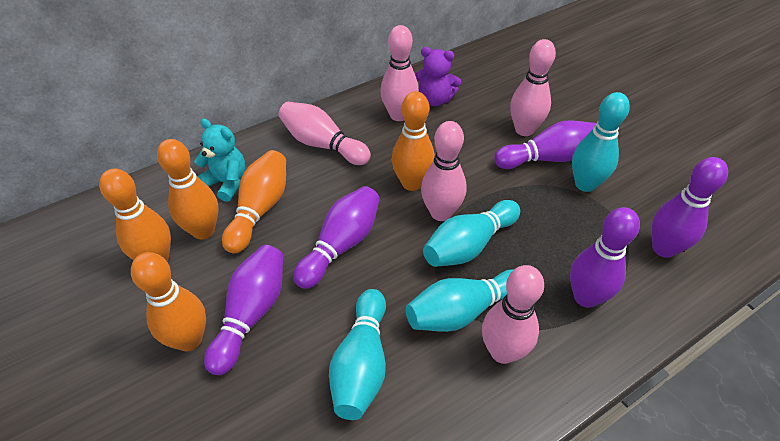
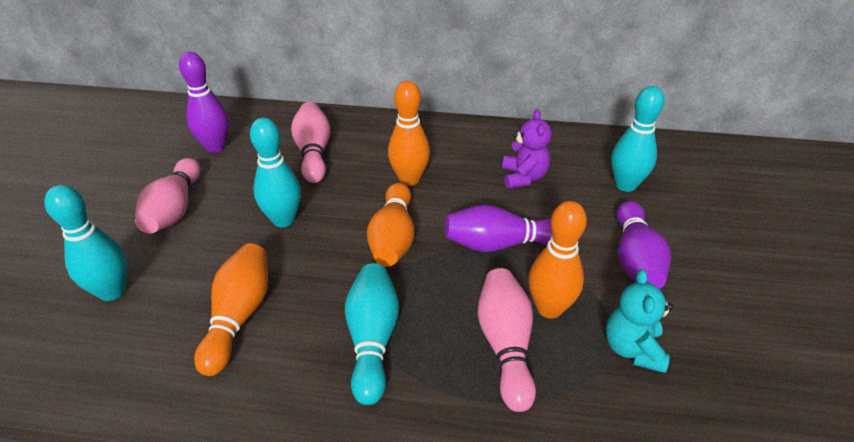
orange bowling pin: 5 -> 4
pink bowling pin: 5 -> 3
purple bowling pin: 5 -> 3

